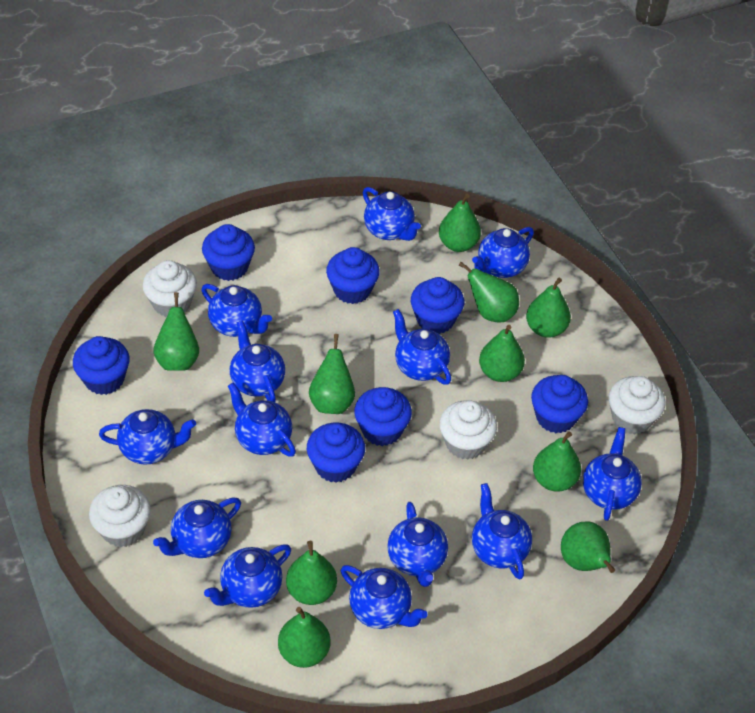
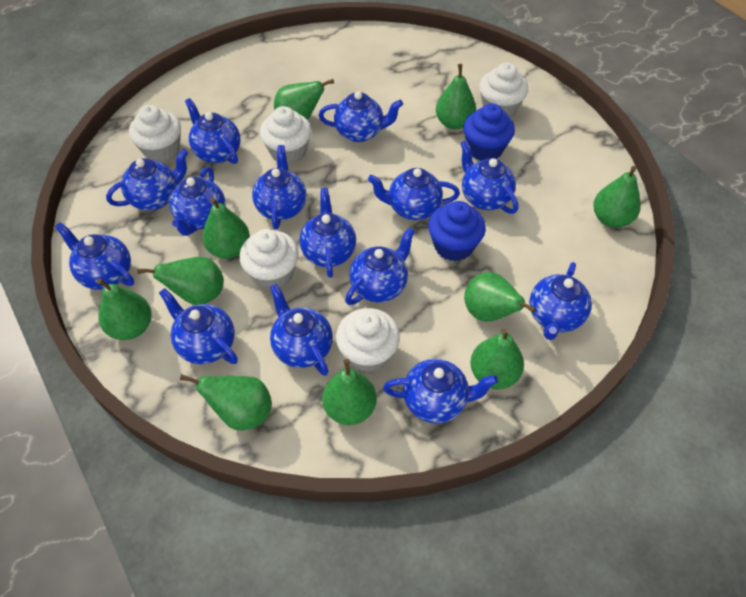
blue cupcake: 7 -> 2
blue teapot: 13 -> 14
white cupcake: 4 -> 5

